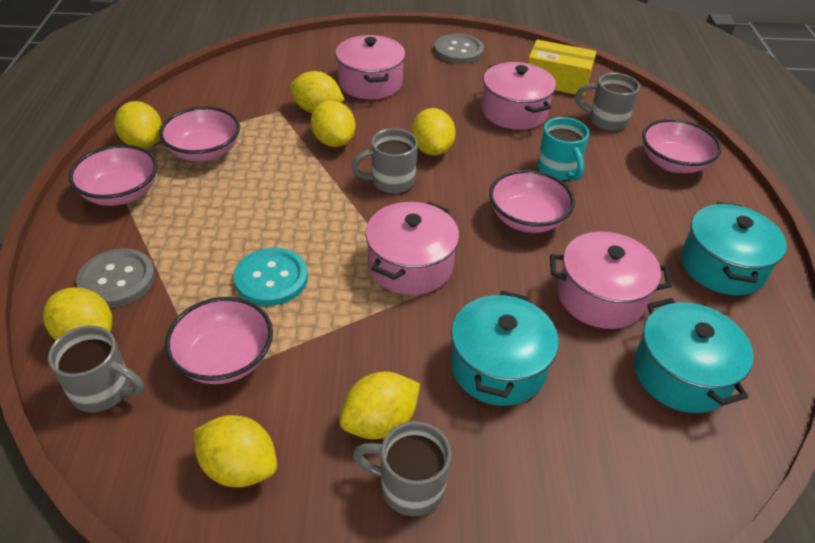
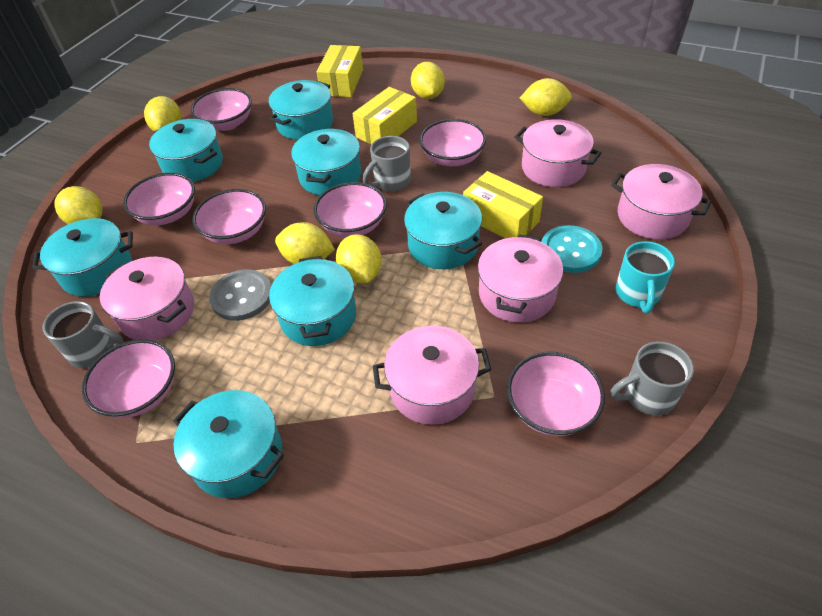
grey button: 2 -> 1
grey mug: 4 -> 3
pink bowl: 5 -> 7
pink pot: 4 -> 5
turquoise pot: 3 -> 7
yellow box: 1 -> 3
yellow lemon: 7 -> 6

